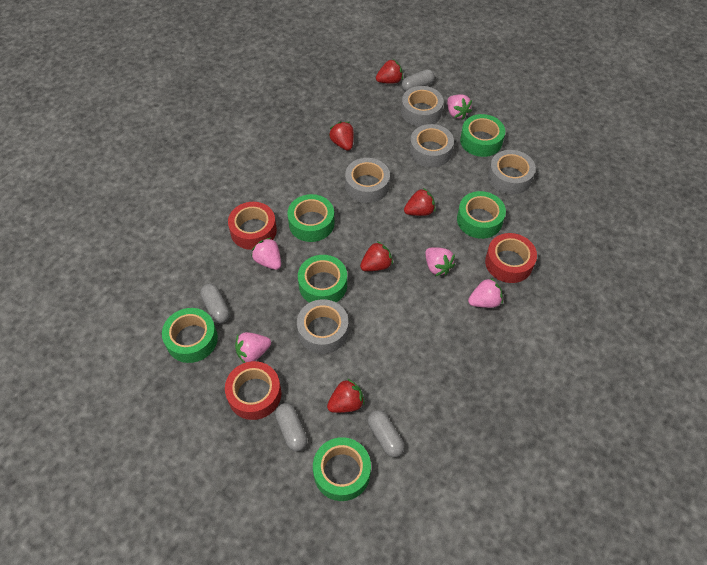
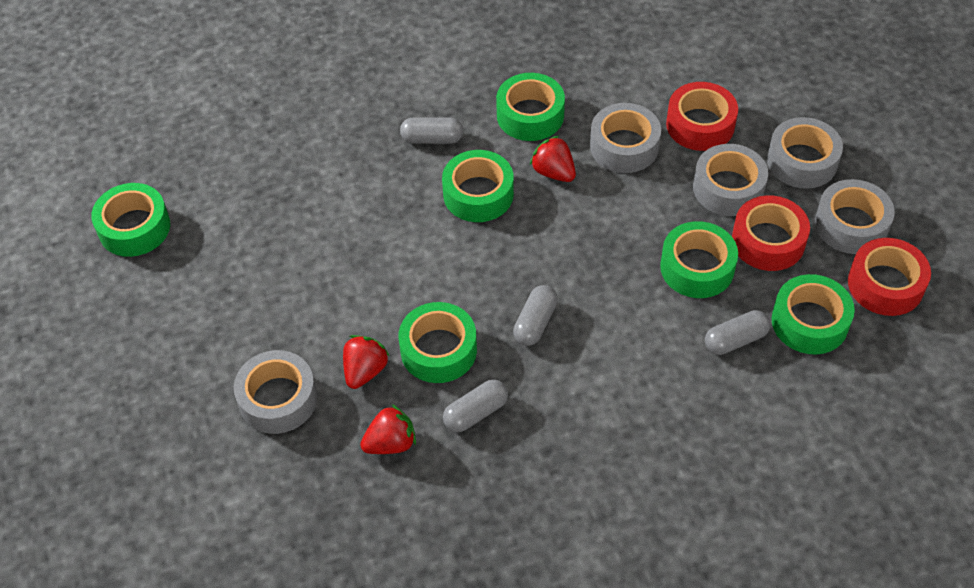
pink strawberry: 5 -> 0
red strawberry: 5 -> 3

